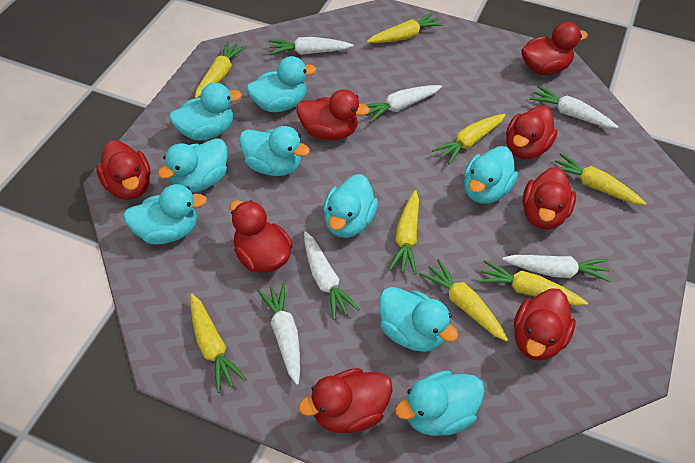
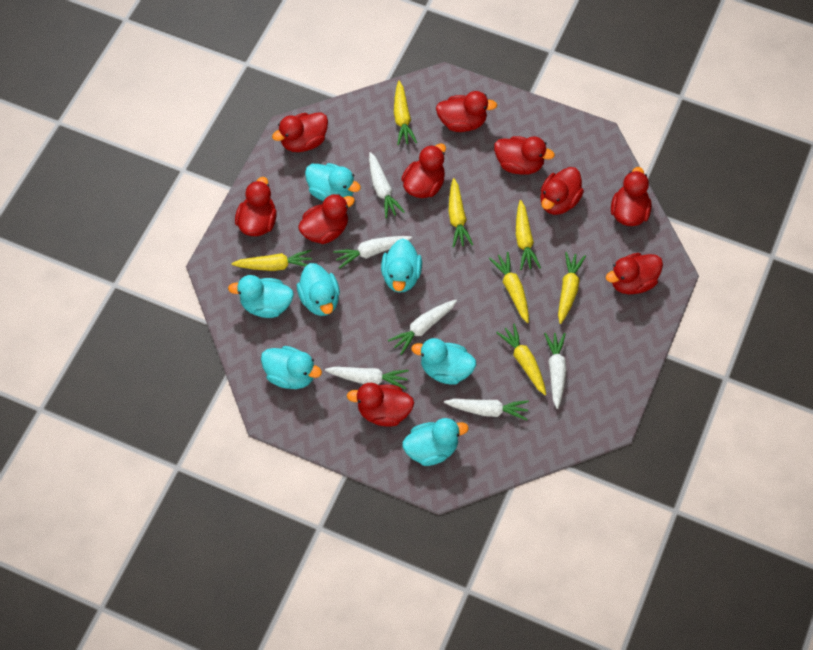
red duck: 8 -> 10
turquoise duck: 9 -> 7
yellow carrot: 8 -> 7

